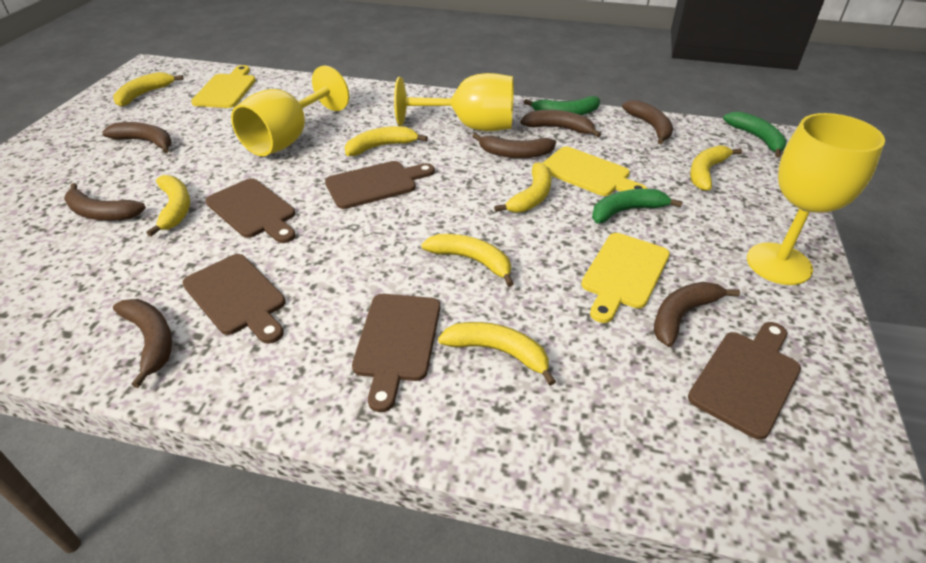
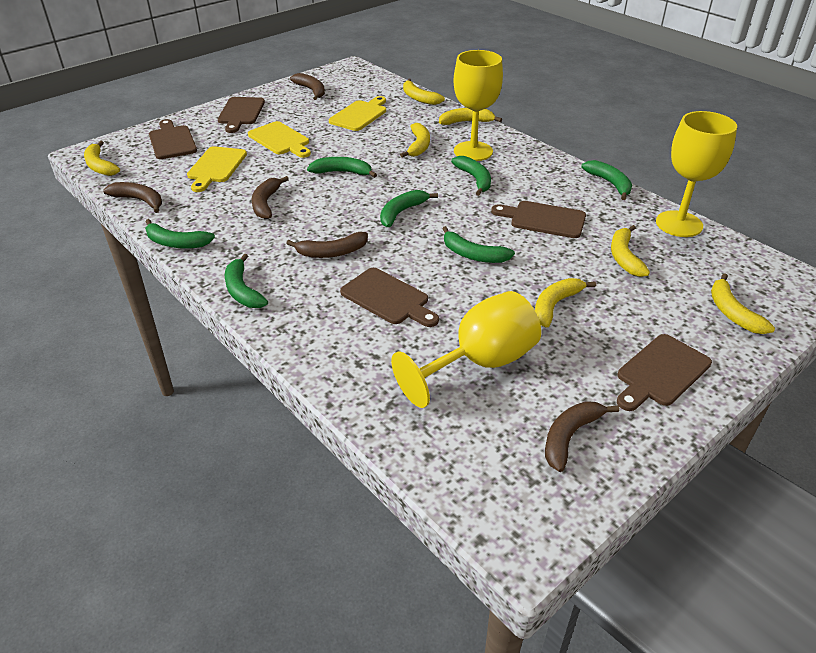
brown banana: 7 -> 5
green banana: 3 -> 7

